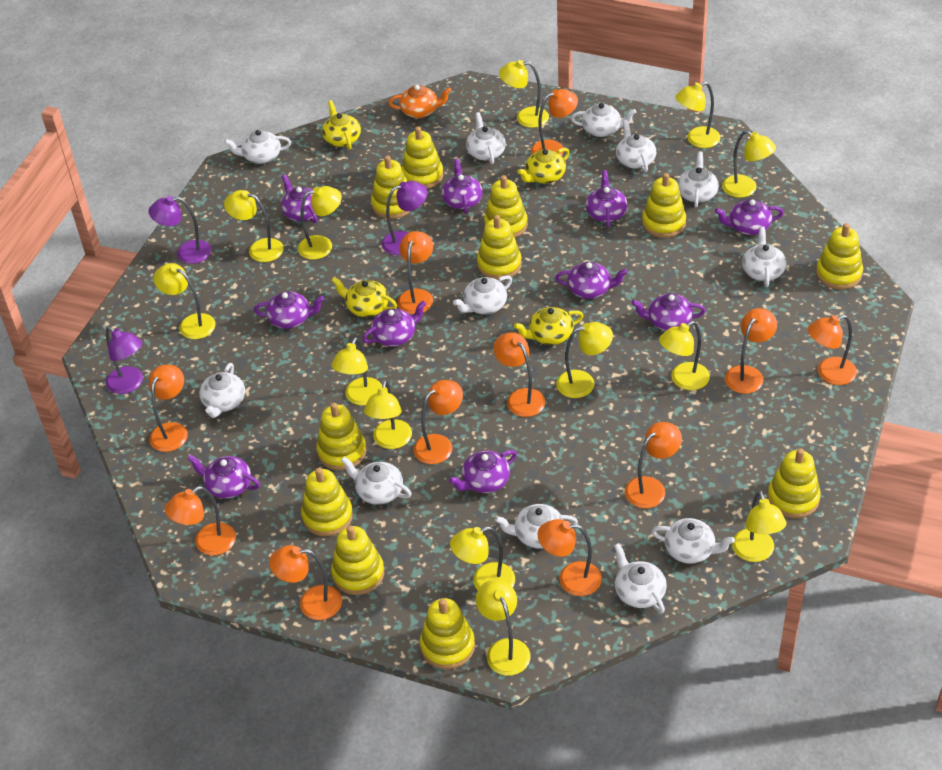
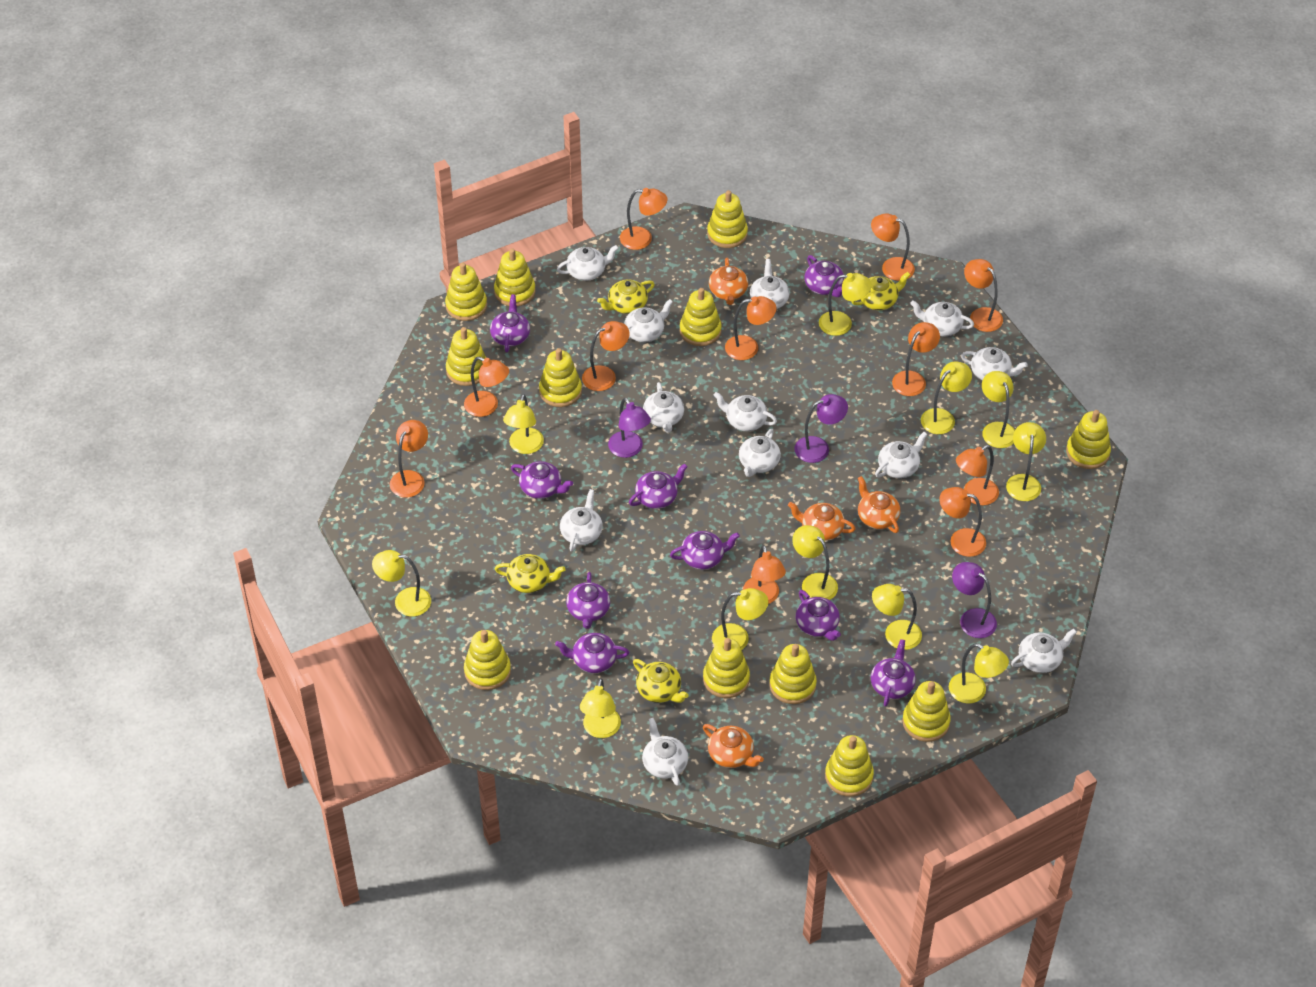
orange teapot: 1 -> 4
purple teapot: 10 -> 9
yellow lamp: 13 -> 11
yellow stacking toy: 11 -> 12

